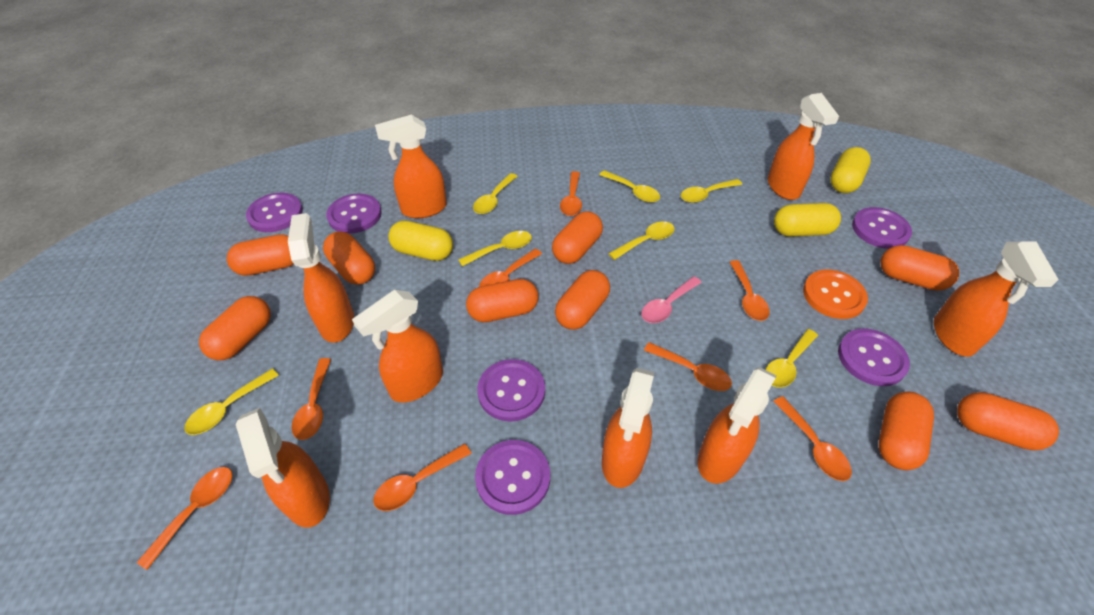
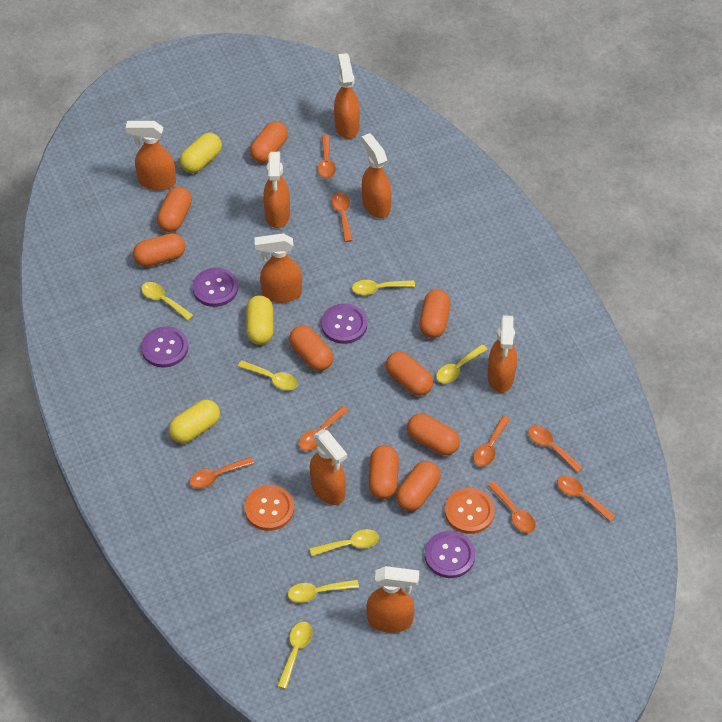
orange button: 1 -> 2
pink spoon: 1 -> 0
purple button: 6 -> 4

